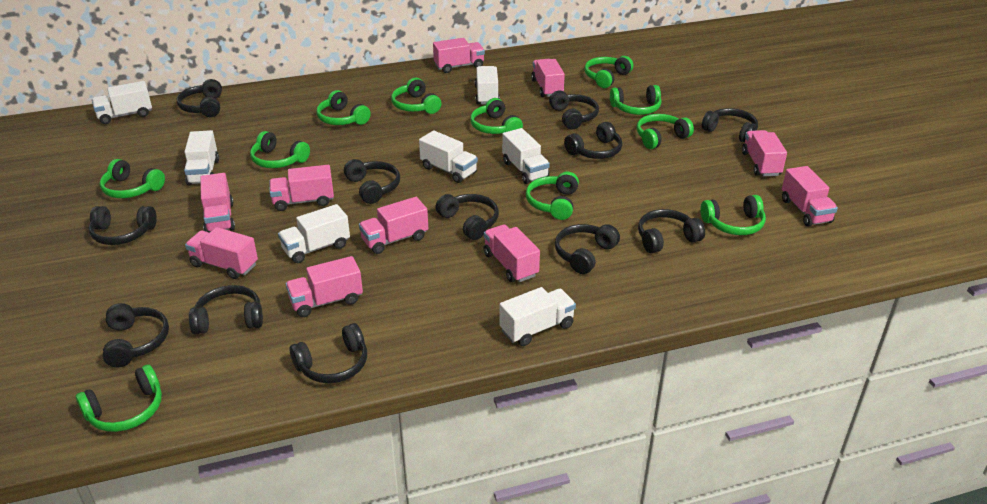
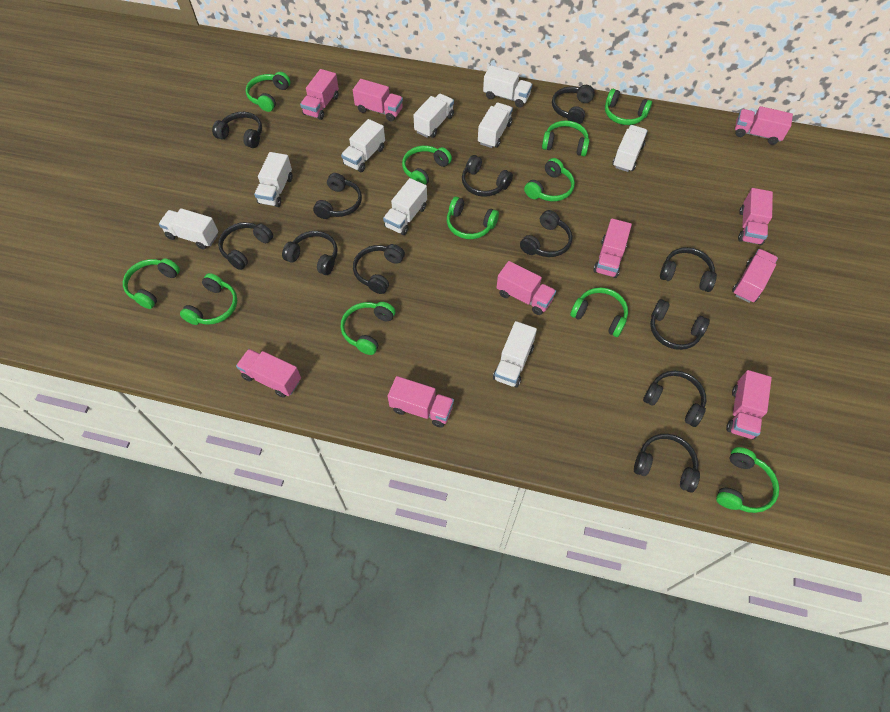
white truck: 7 -> 9

